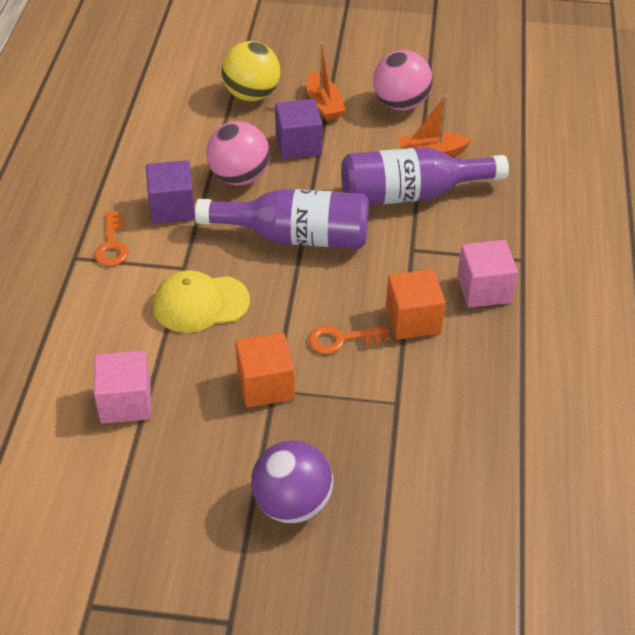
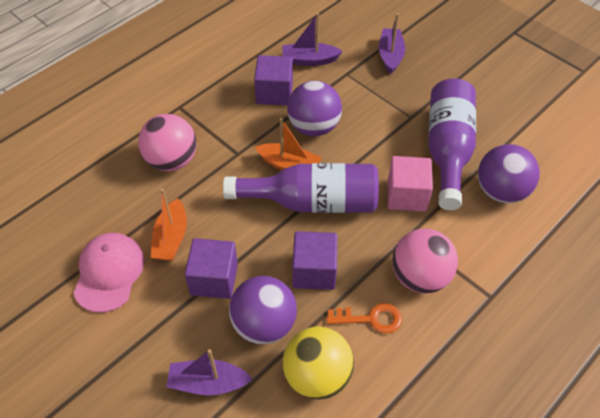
orange cube: 2 -> 0
orange key: 2 -> 1
pink cap: 0 -> 1
pink cube: 2 -> 1
purple ball: 1 -> 3
purple boat: 0 -> 3
purple cube: 2 -> 3
yellow cap: 1 -> 0

